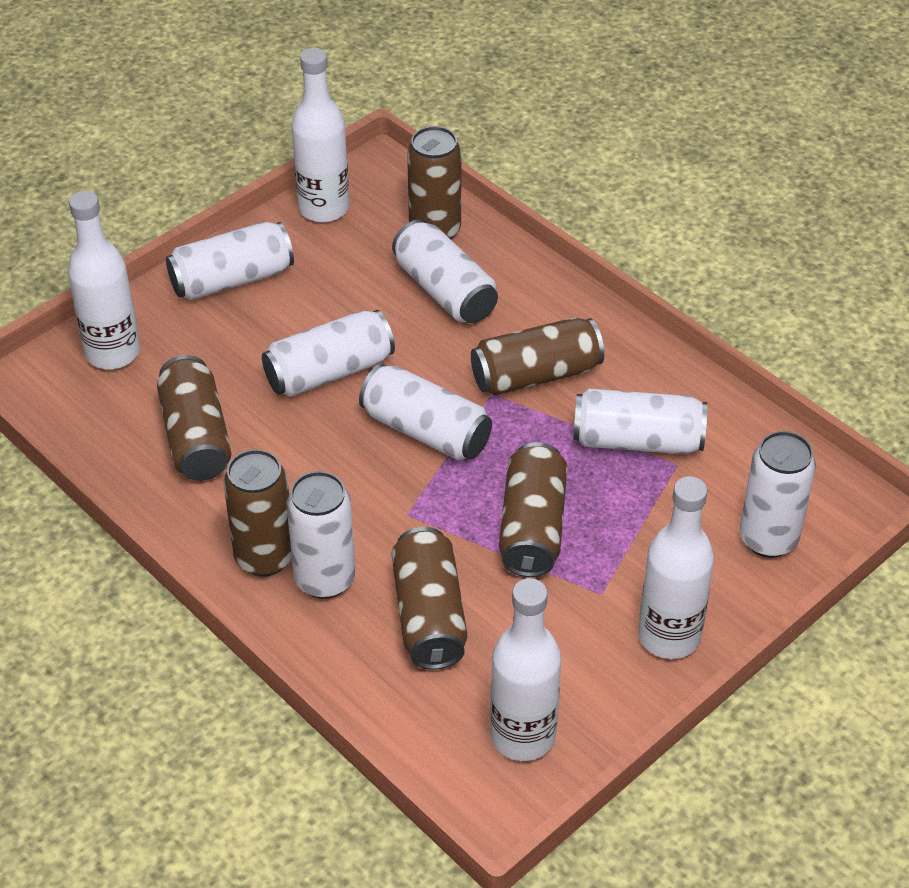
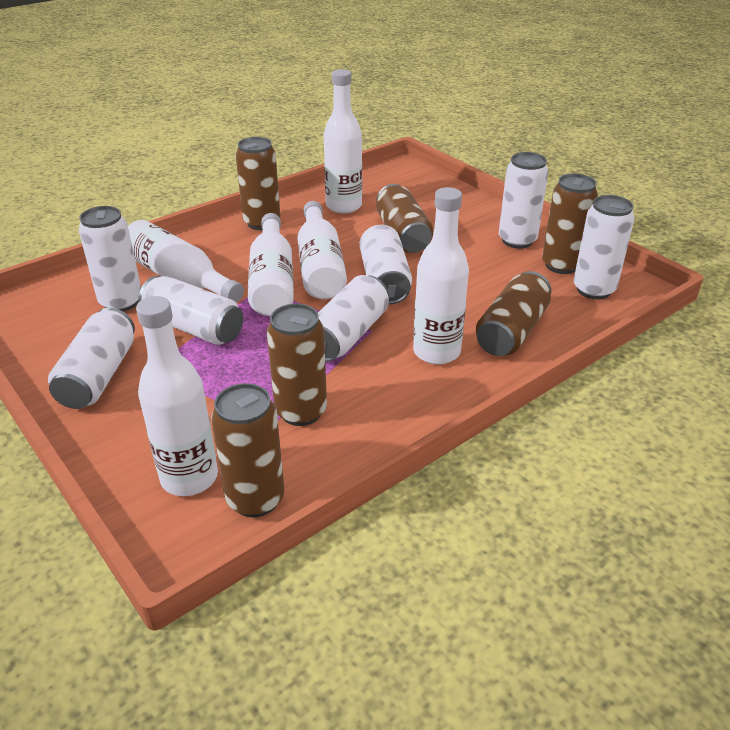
white bottle: 4 -> 6

